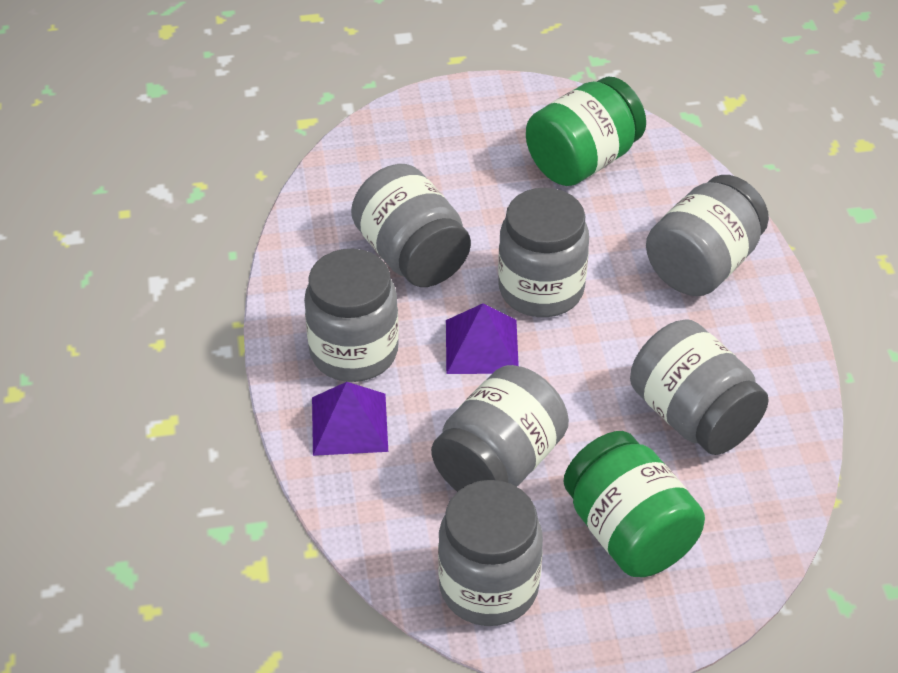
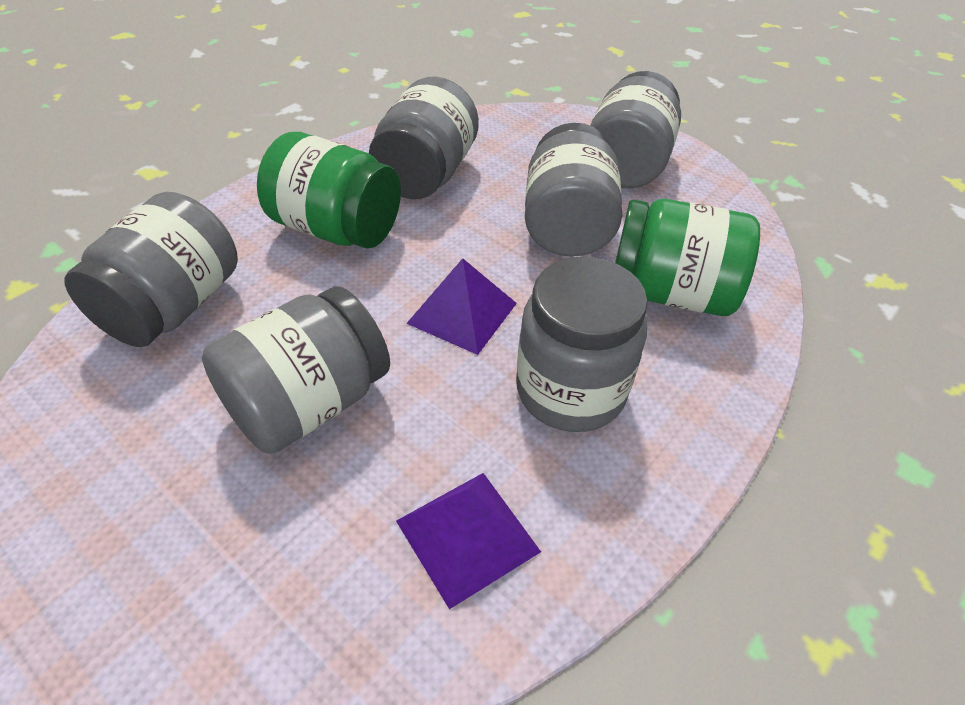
grey jar: 7 -> 6

